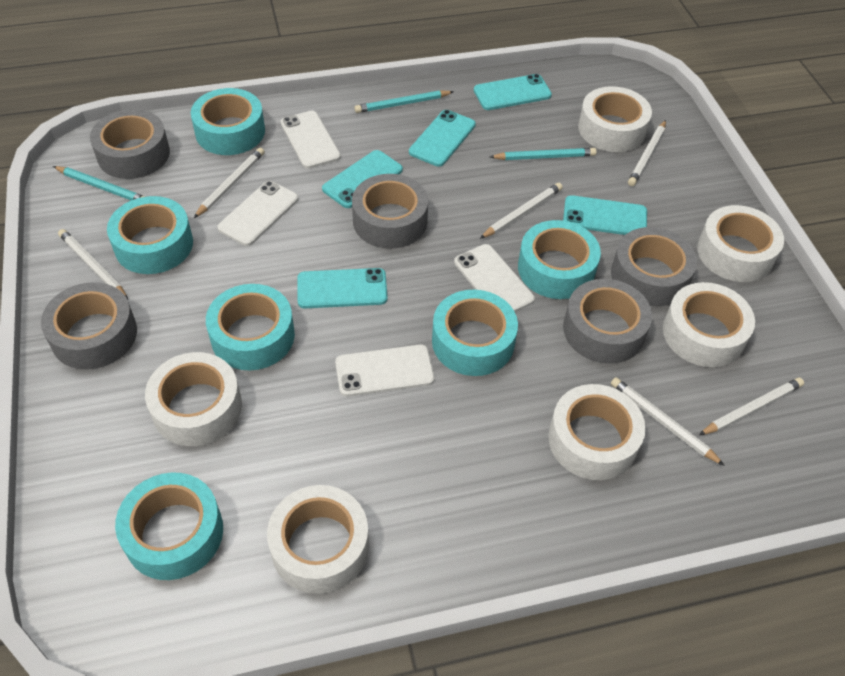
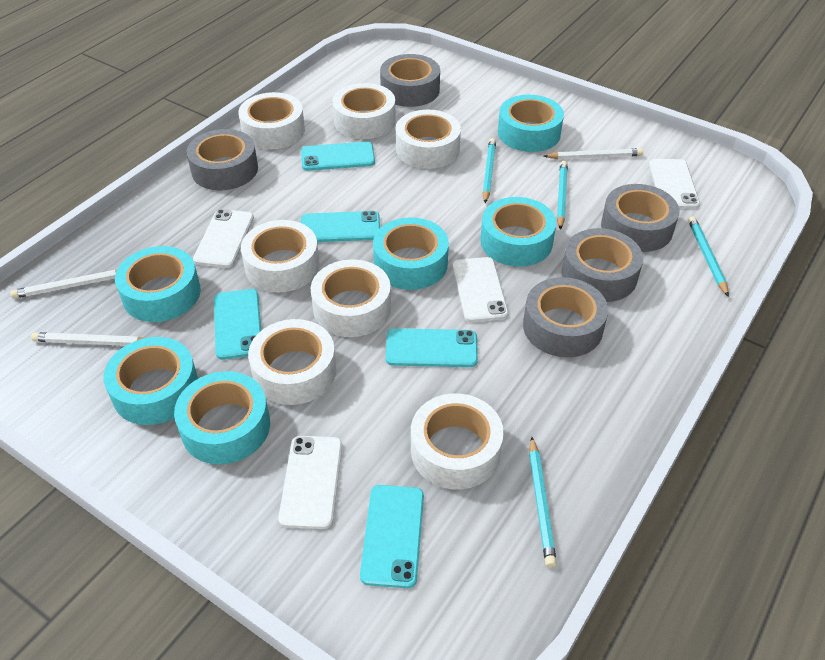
turquoise pencil: 3 -> 4
white pencil: 6 -> 3
white tape: 6 -> 7

